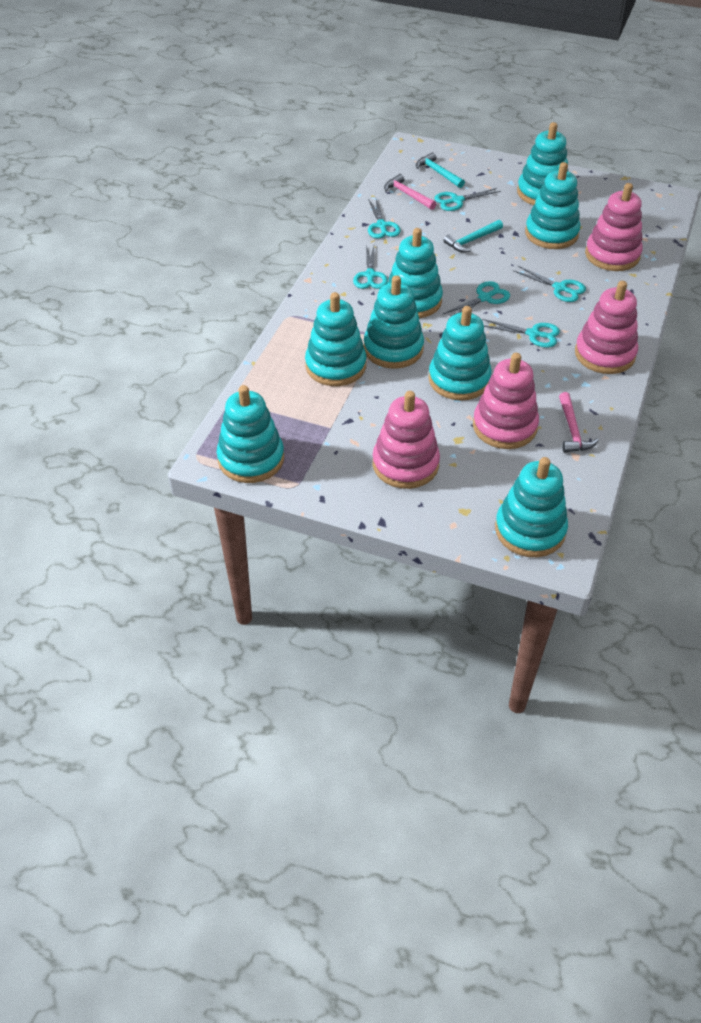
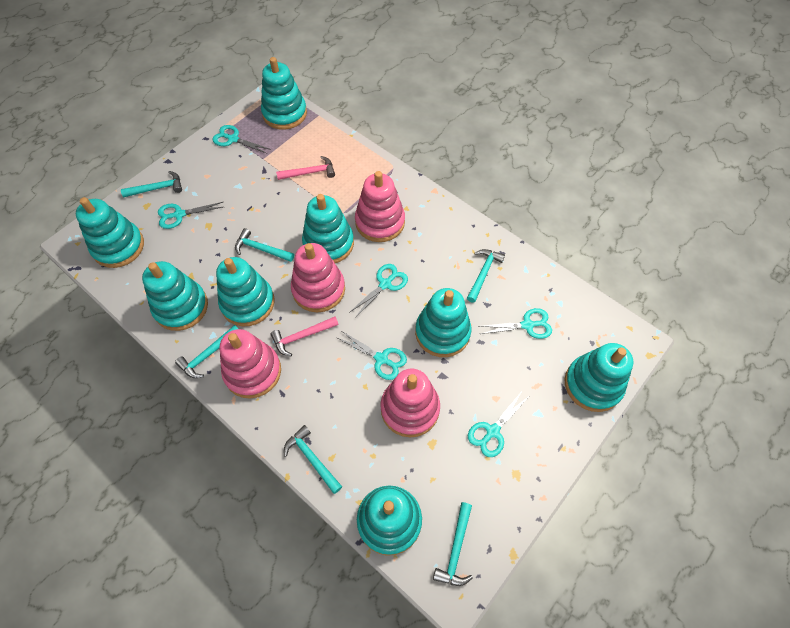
turquoise hammer: 2 -> 6

